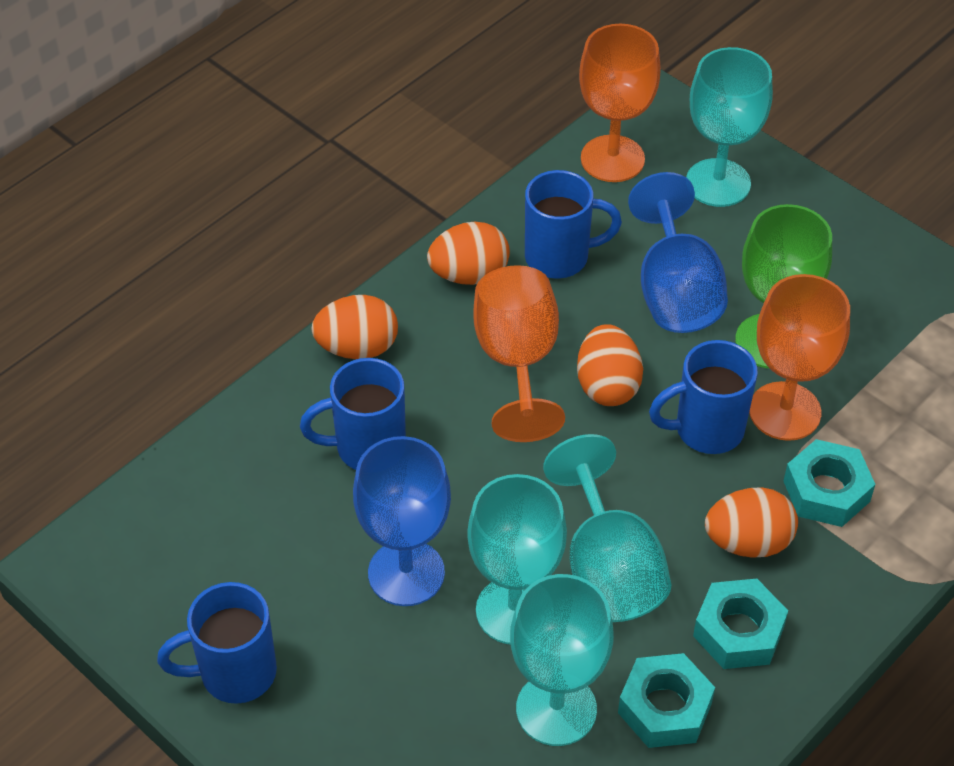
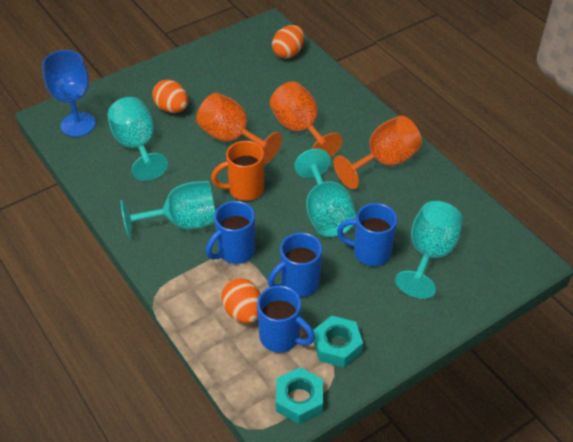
blue goblet: 2 -> 1
green goblet: 1 -> 0
orange egg: 4 -> 3
orange mug: 0 -> 1
turquoise nut: 3 -> 2

